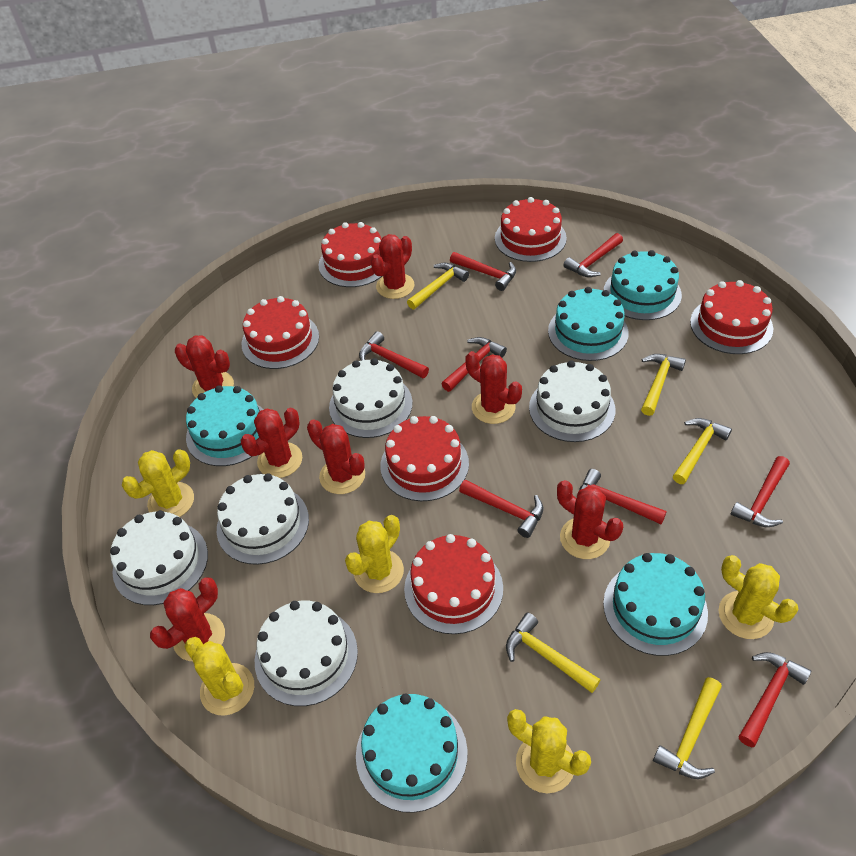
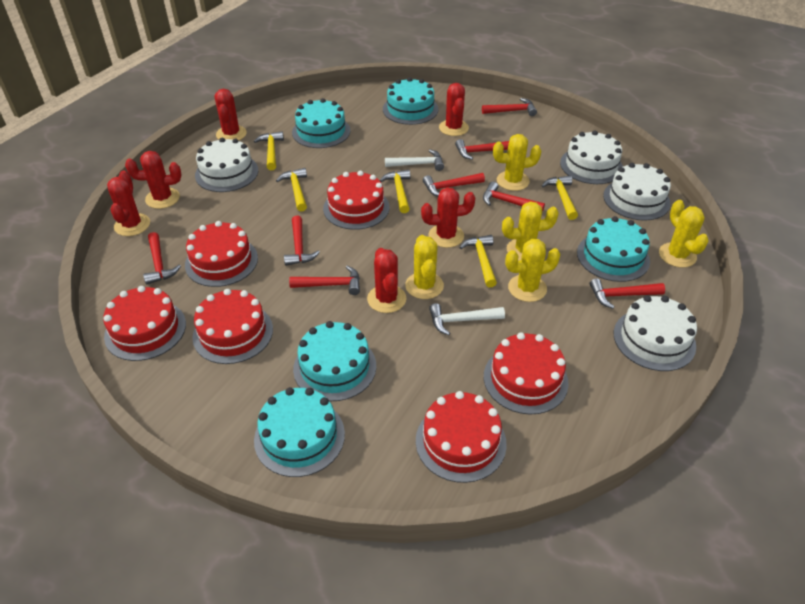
red cactus: 7 -> 6
white cake: 5 -> 4
white hammer: 0 -> 2

